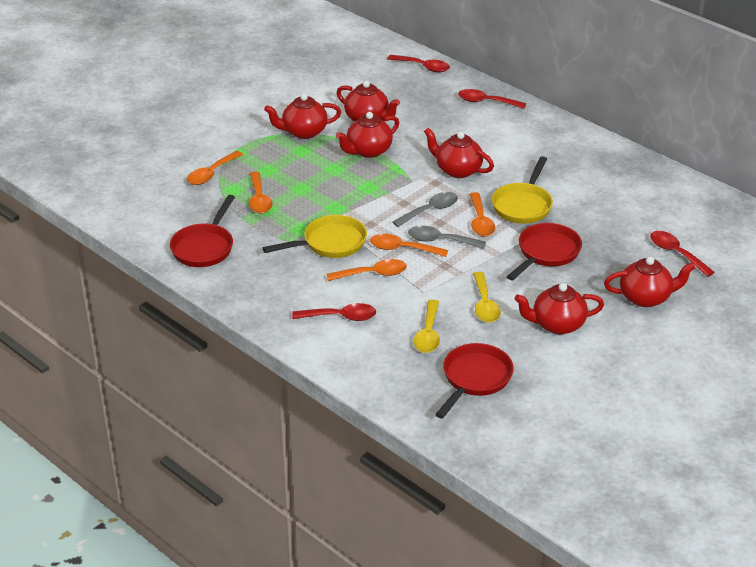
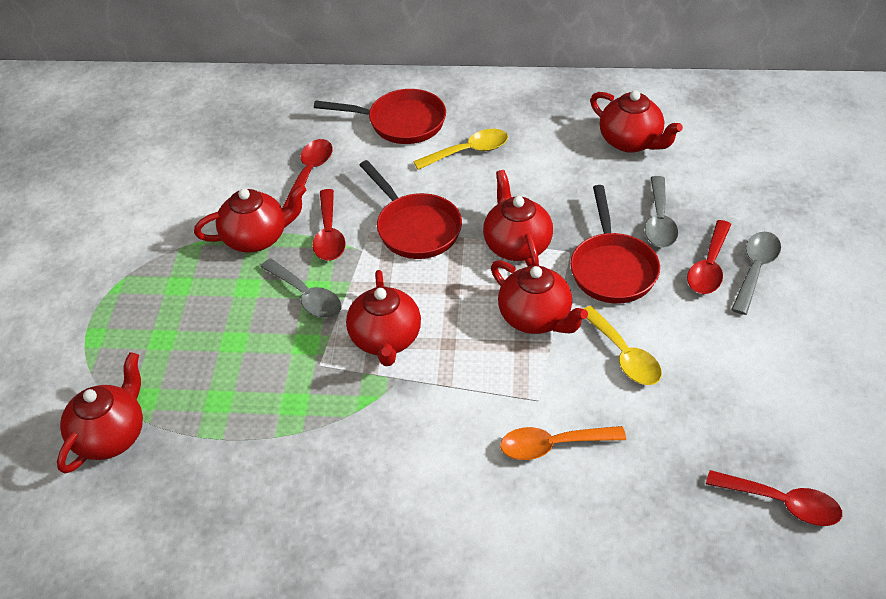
grey spoon: 2 -> 3
orange spoon: 5 -> 1
yellow pan: 2 -> 0

